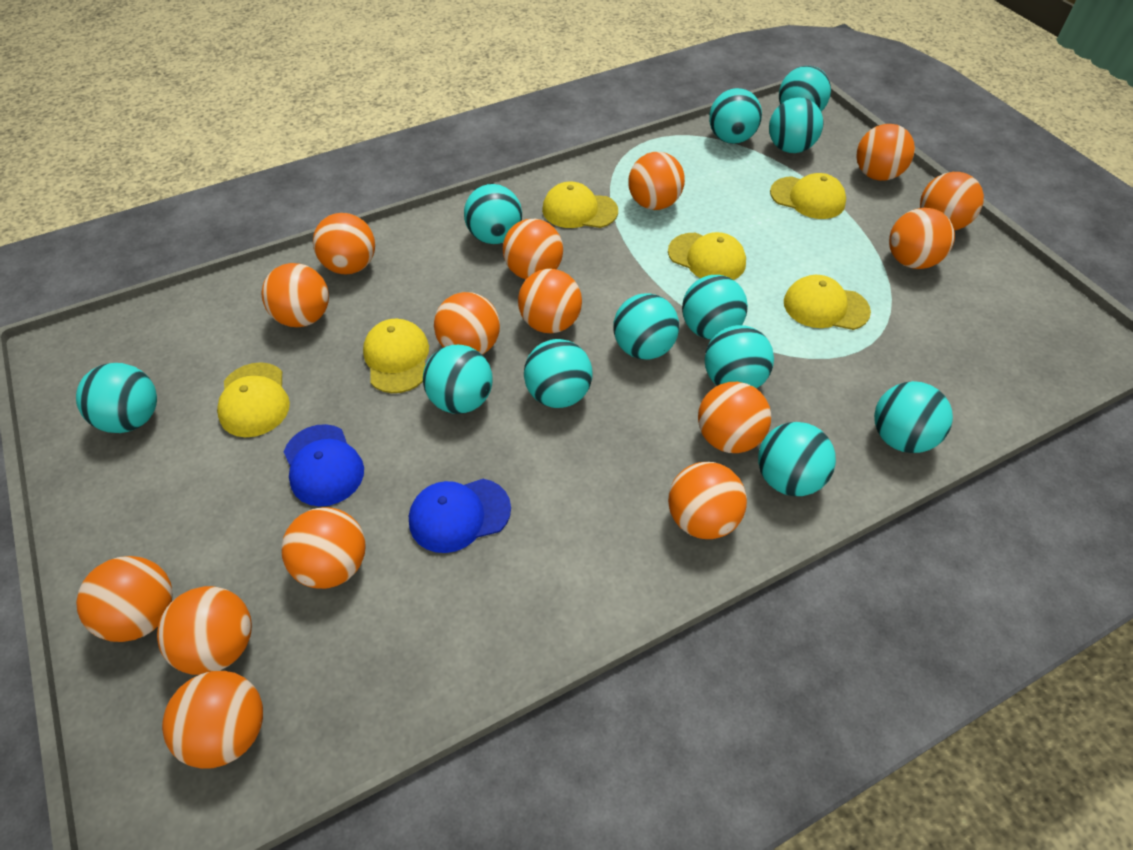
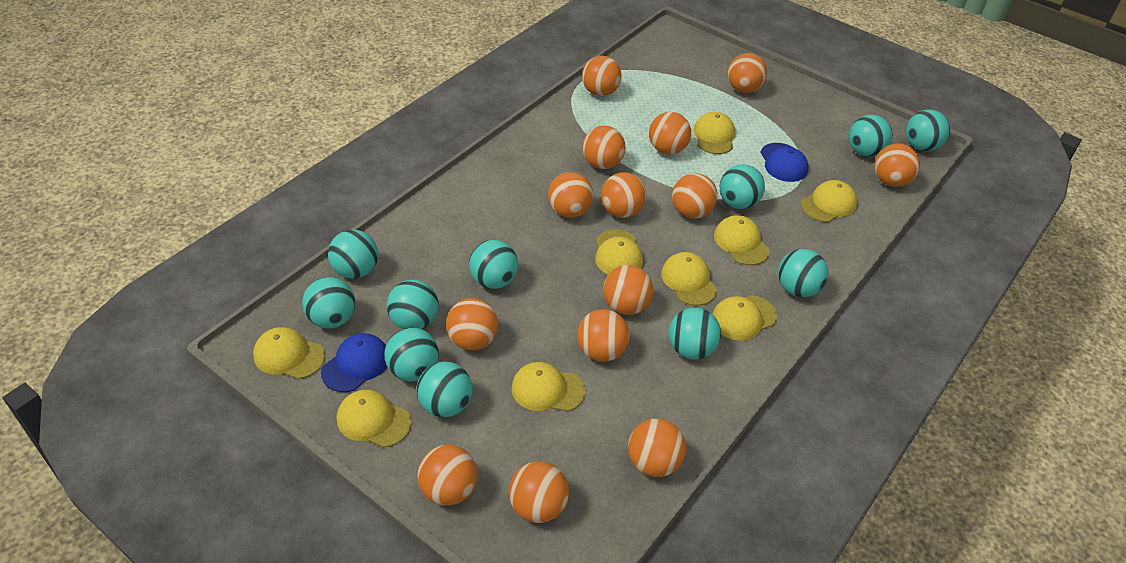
orange ball: 15 -> 14
turquoise ball: 12 -> 11
yellow cap: 6 -> 9

